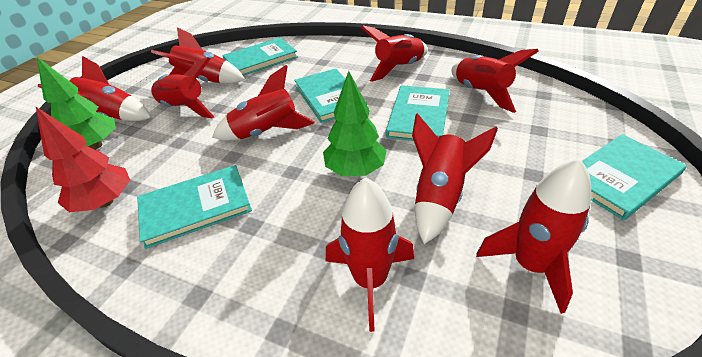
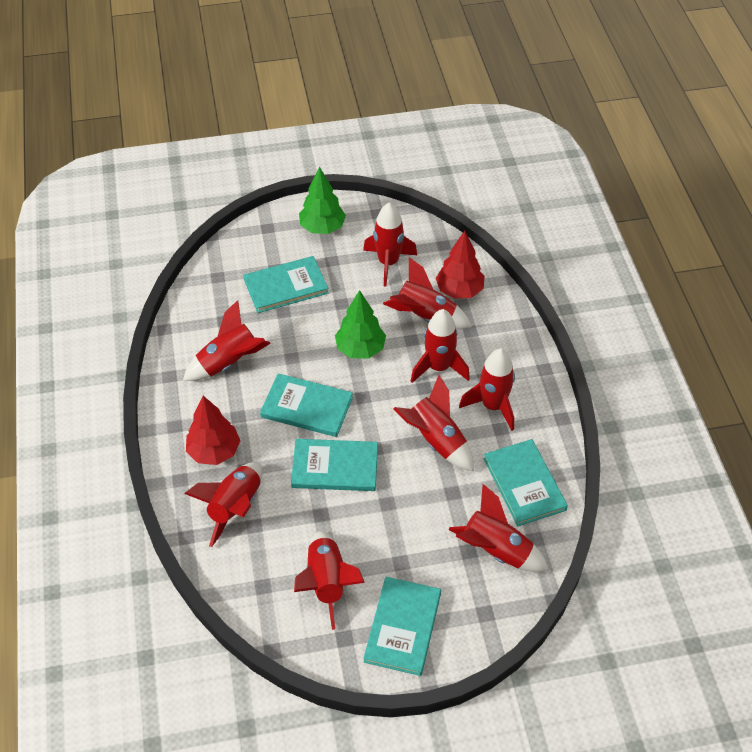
red tree: 1 -> 2

